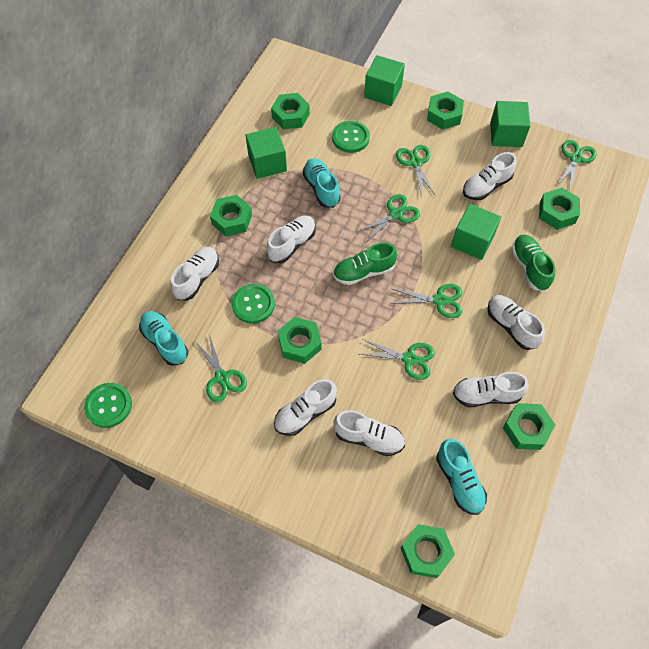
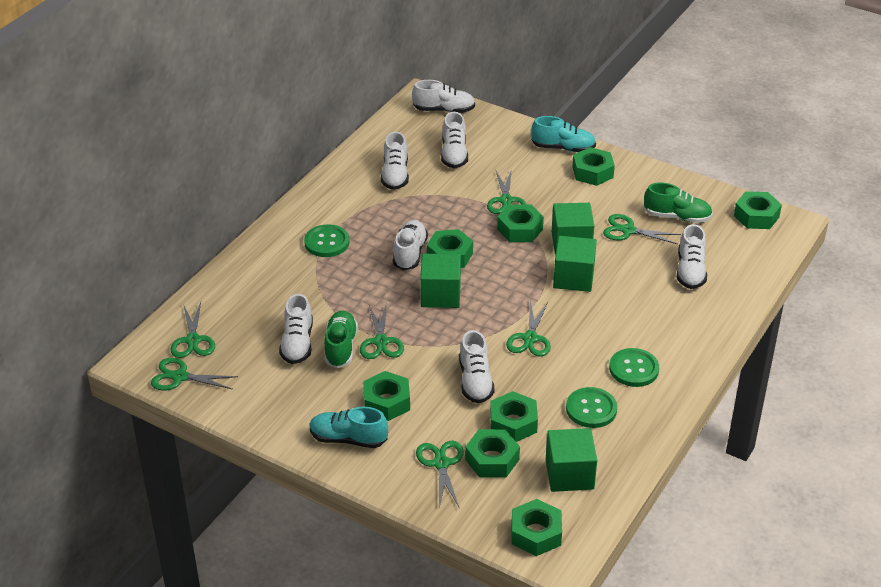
green nut: 7 -> 8
green scissors: 6 -> 7
turquoise shoe: 3 -> 2

